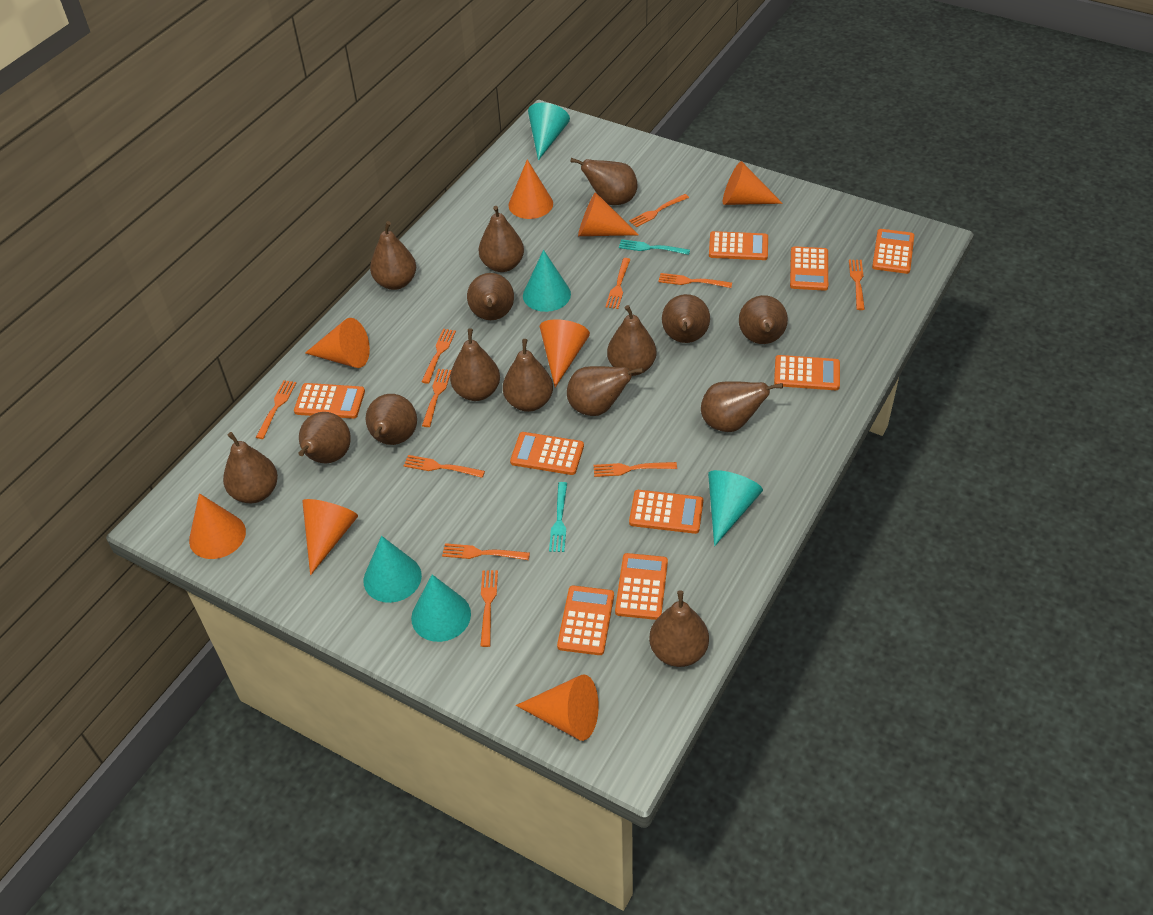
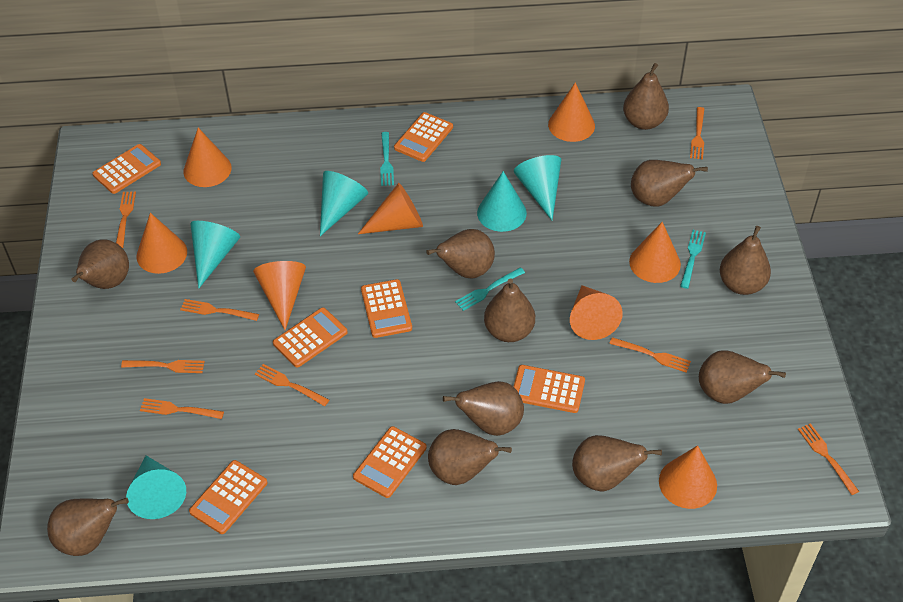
brown pear: 15 -> 11
orange calculator: 9 -> 7
orange fork: 11 -> 8
turquoise fork: 2 -> 3

